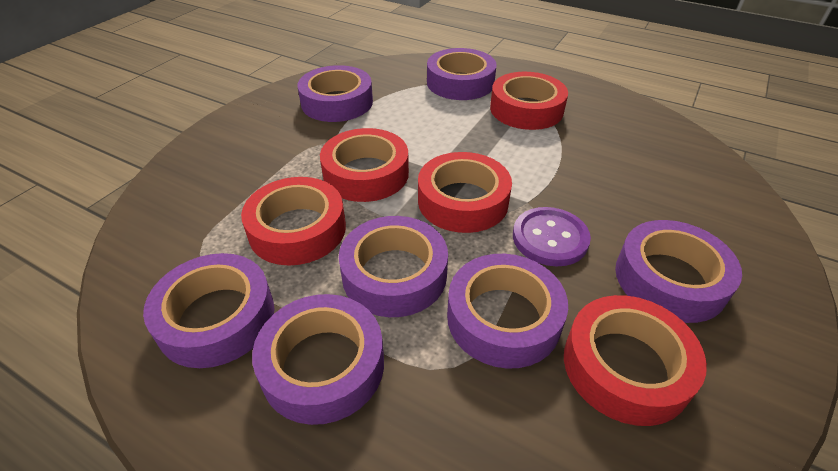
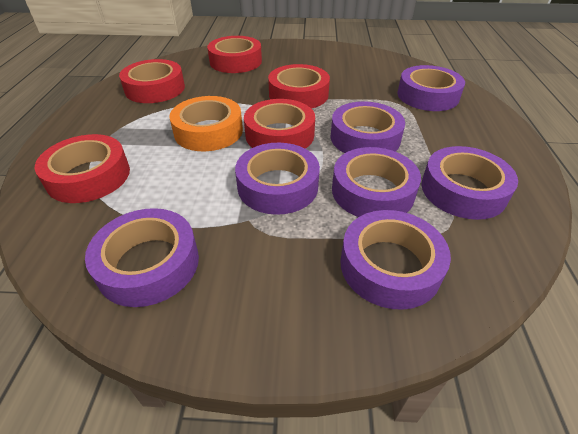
orange tape: 0 -> 1
purple button: 1 -> 0

